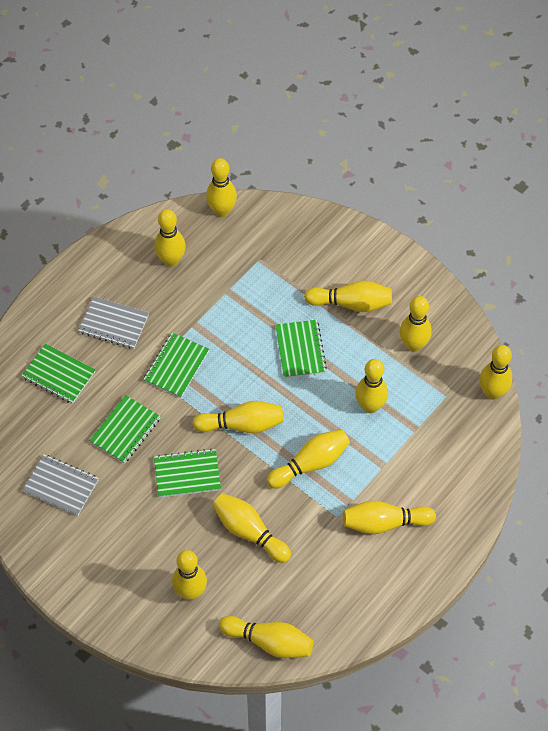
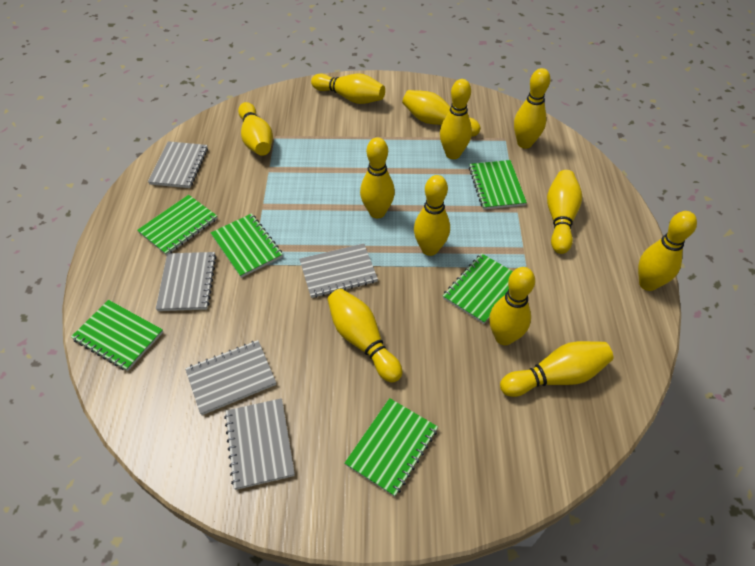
green notebook: 5 -> 6
grey notebook: 2 -> 5

